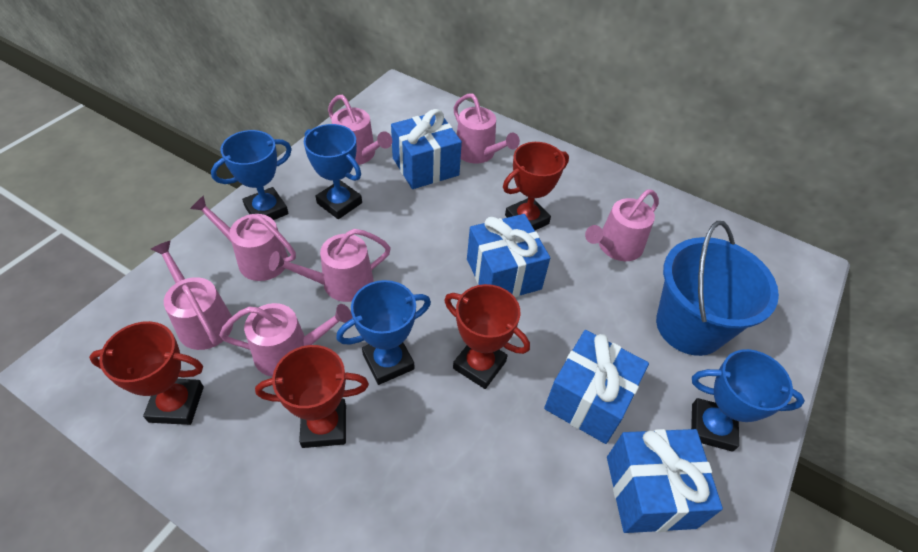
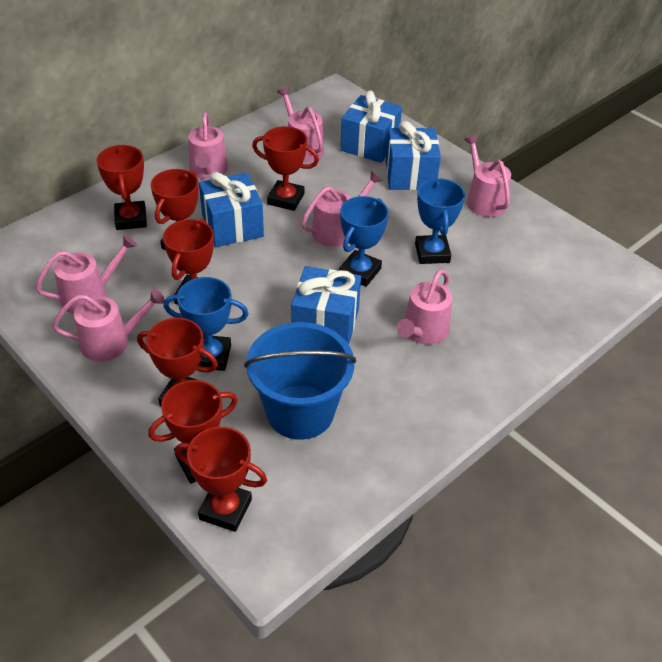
blue trophy: 4 -> 3
red trophy: 4 -> 7

